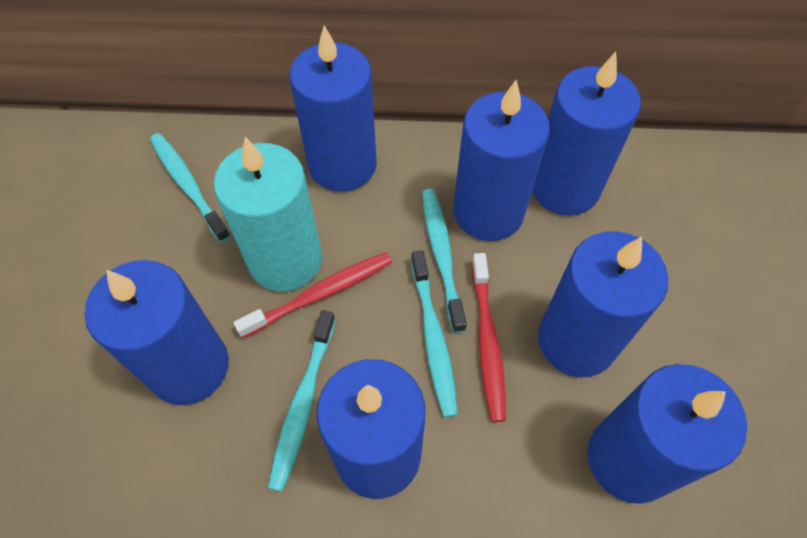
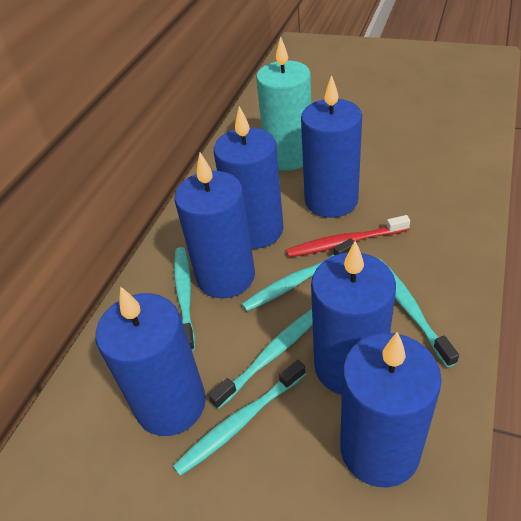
blue candle: 7 -> 6
red toothbrush: 2 -> 1
turquoise toothbrush: 4 -> 5

